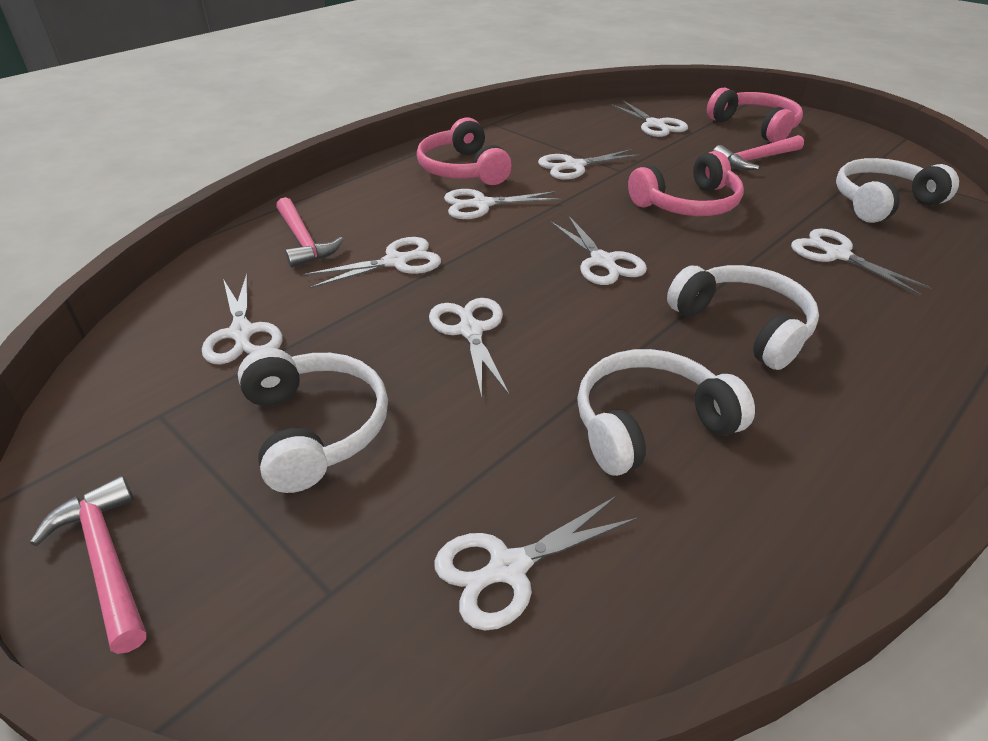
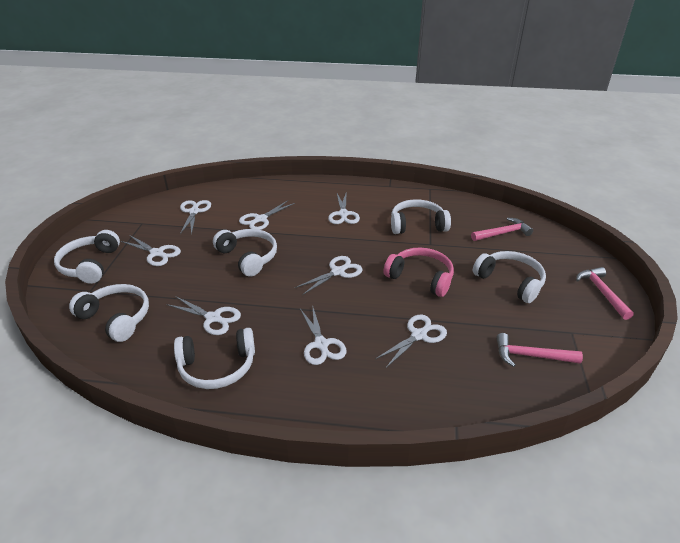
pink headphones: 3 -> 1
white headphones: 4 -> 6
white scissors: 9 -> 8

